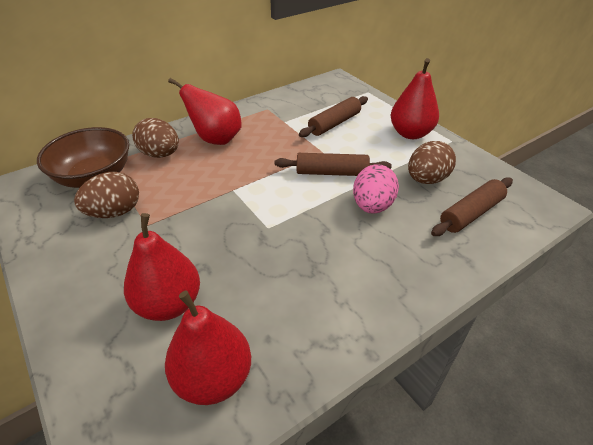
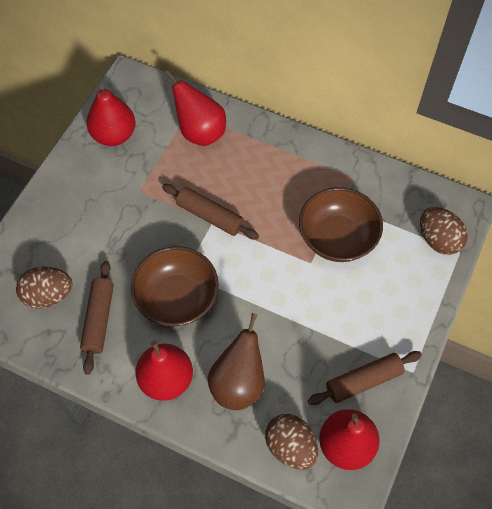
brown bowl: 1 -> 2
brown pear: 0 -> 1
pink egg: 1 -> 0

